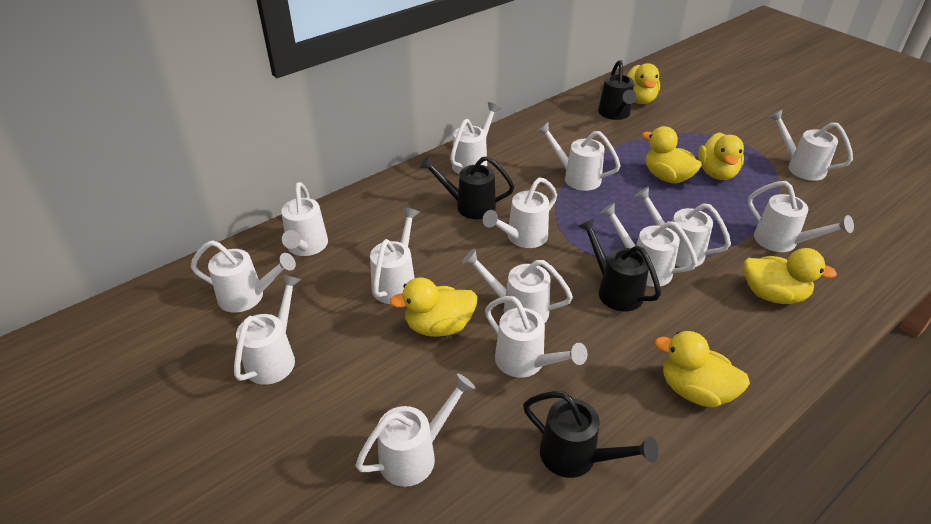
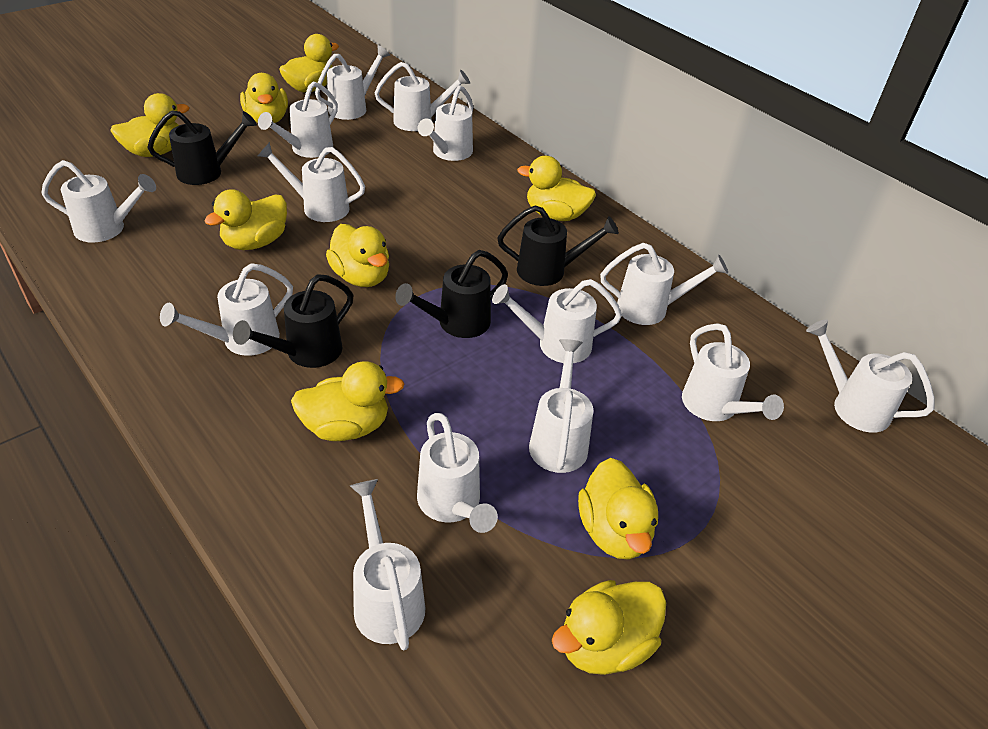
yellow duck: 6 -> 9

